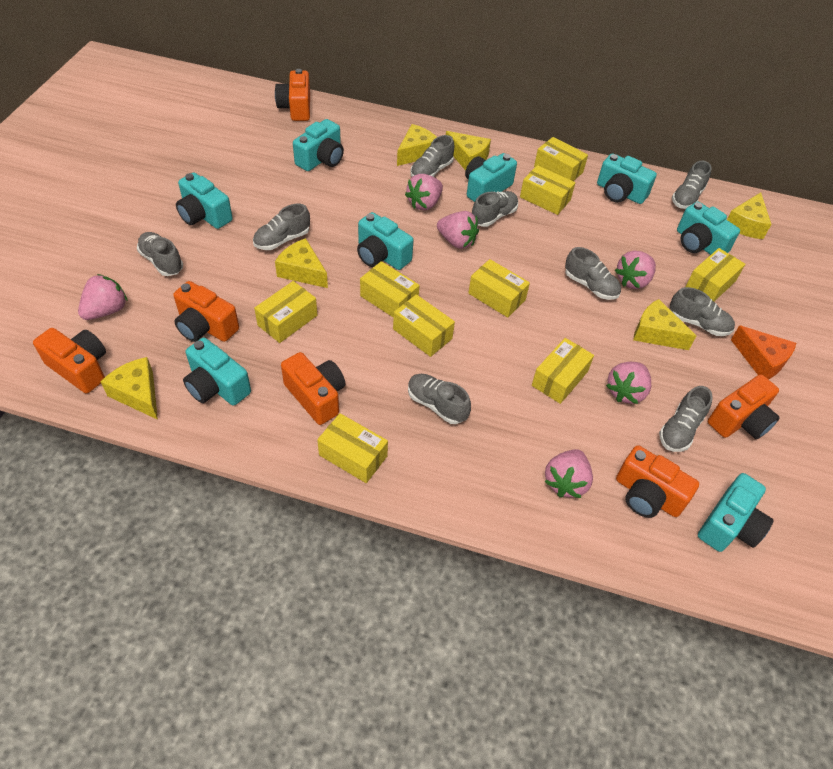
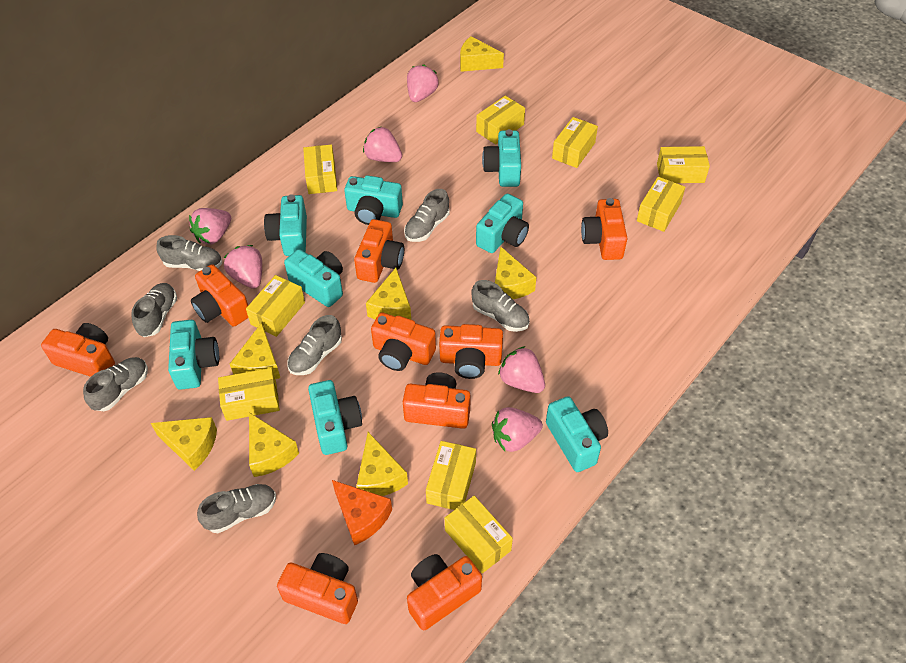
grey shoe: 9 -> 7
orange camera: 6 -> 9
yellow cheese: 6 -> 7

